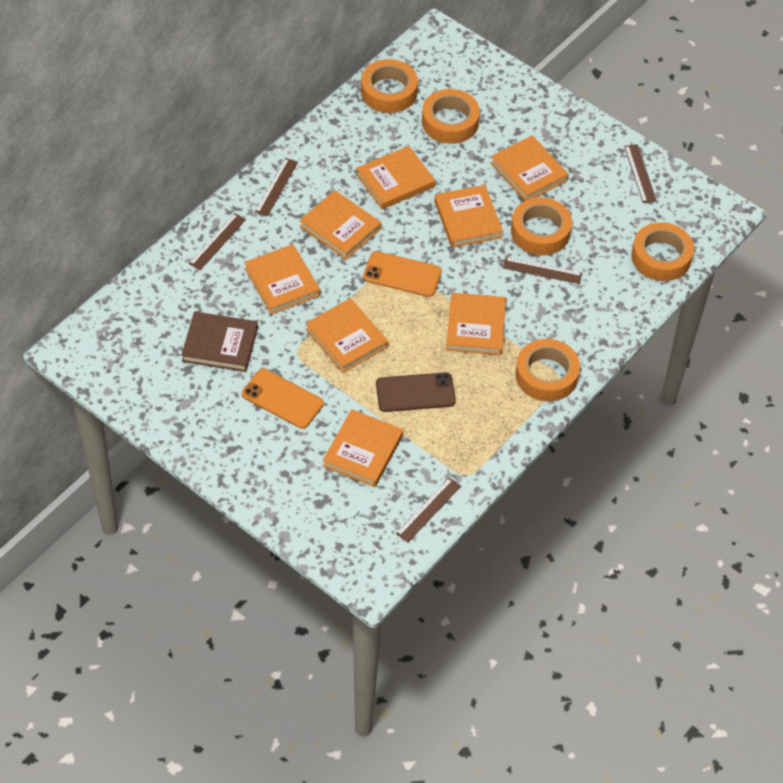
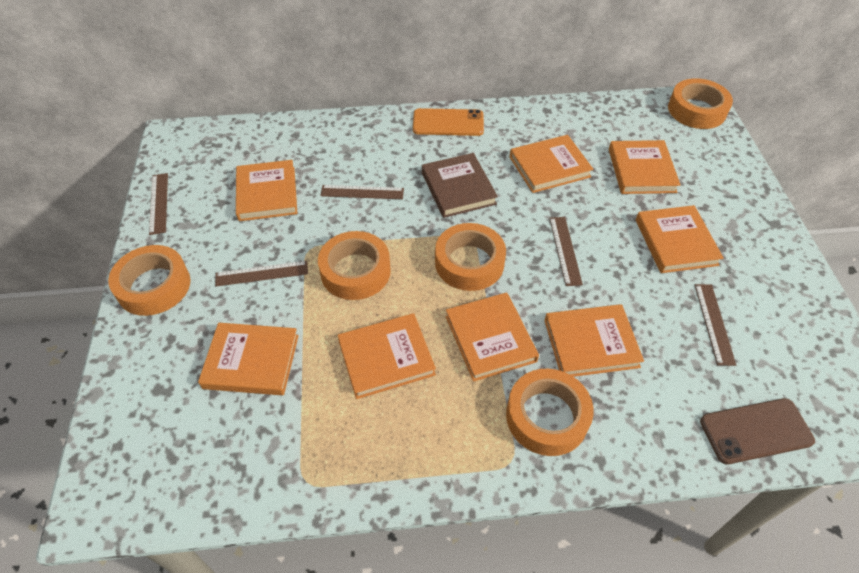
orange phone: 2 -> 1

